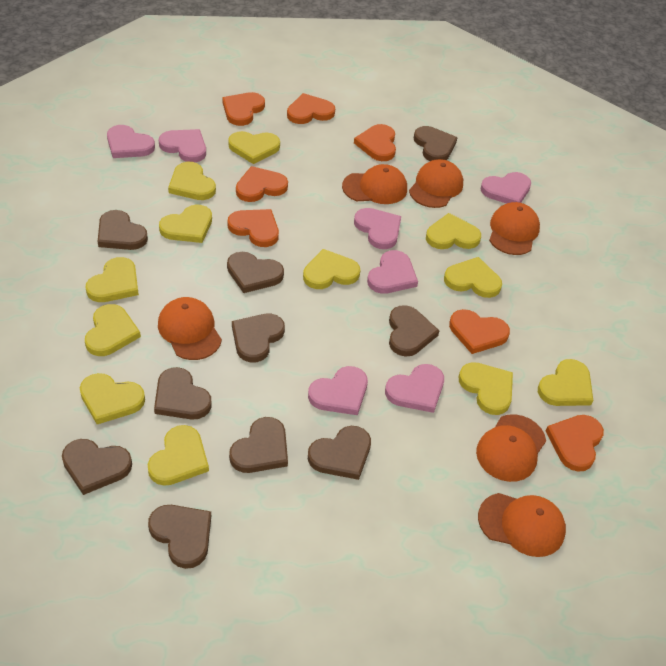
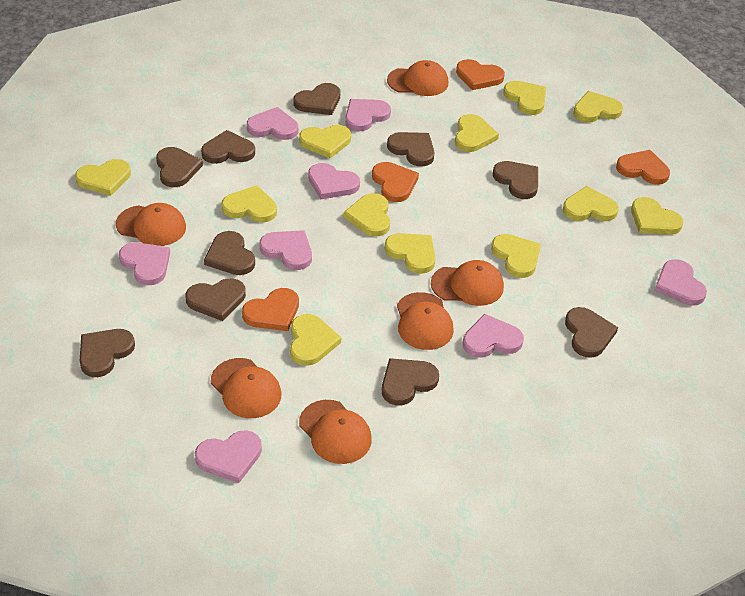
orange heart: 7 -> 4
pink heart: 7 -> 8

